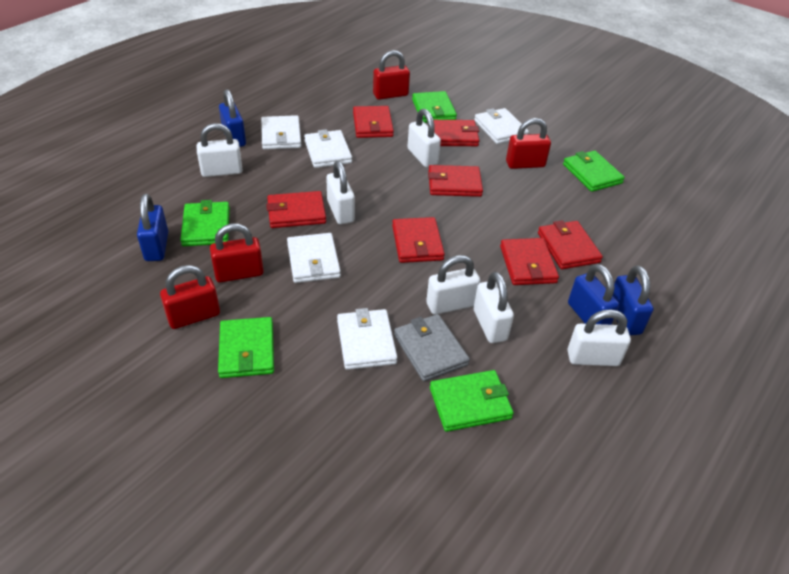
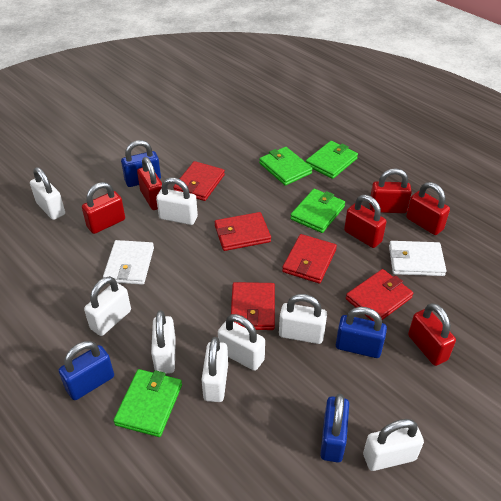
green wallet: 5 -> 4
grey wallet: 1 -> 0
red padlock: 4 -> 6
red wallet: 7 -> 5
white padlock: 6 -> 8
white wallet: 5 -> 2

